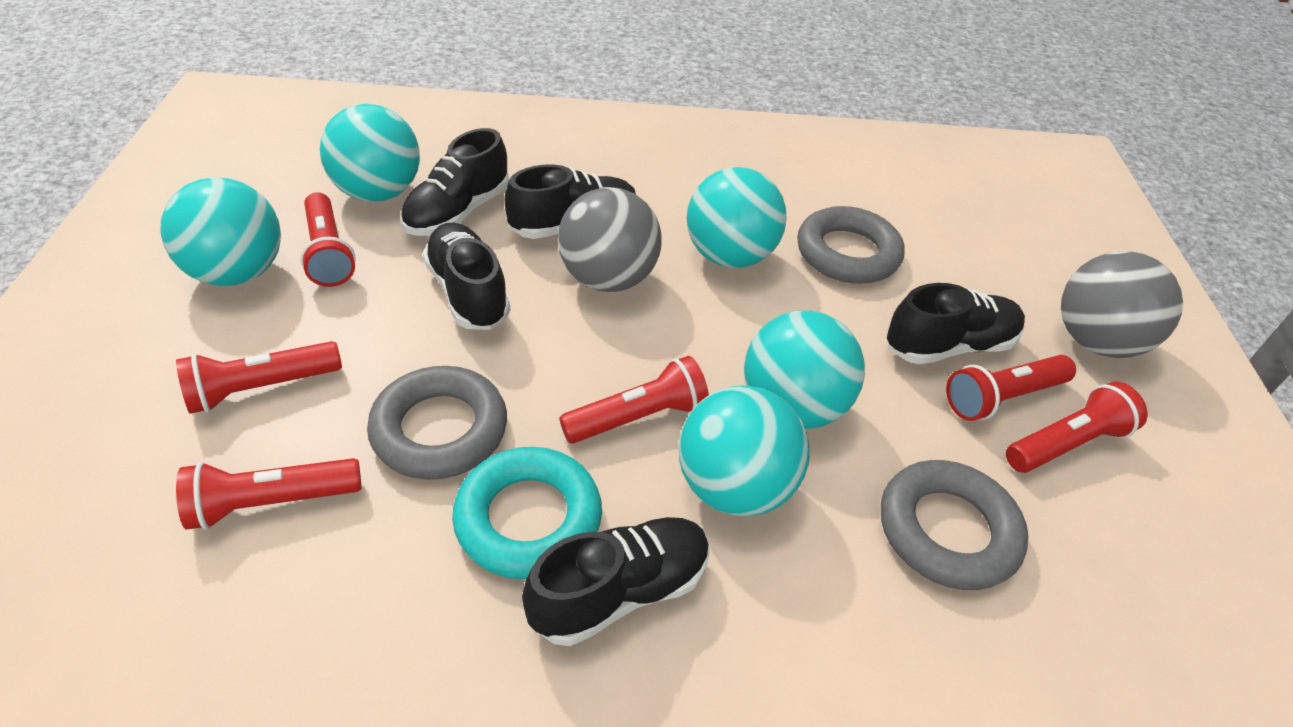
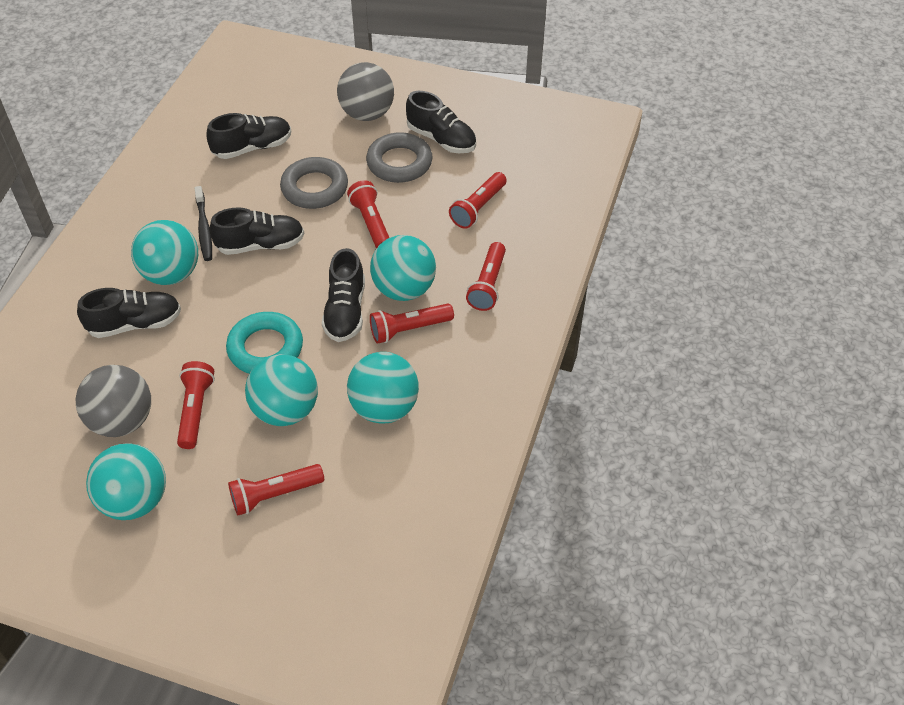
black toothbrush: 0 -> 1
grey ring: 3 -> 2

